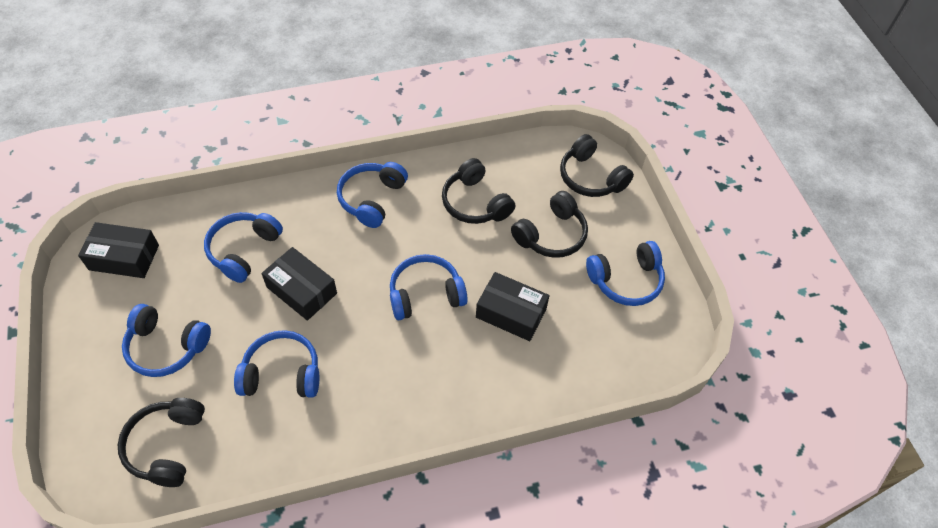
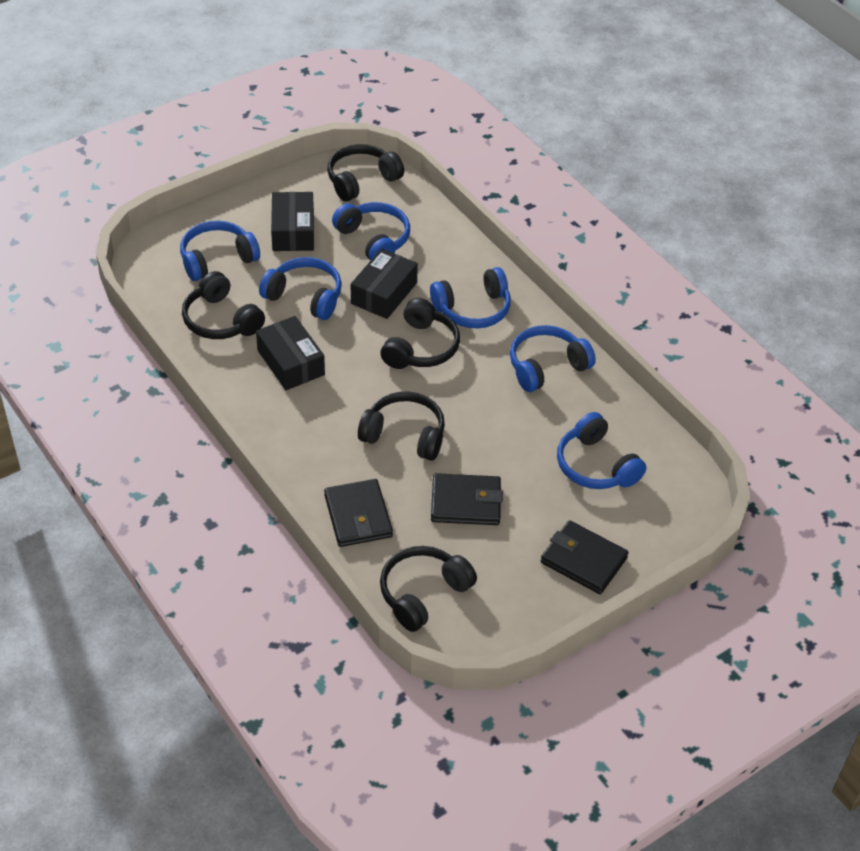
black headphones: 4 -> 5
black wallet: 0 -> 3

